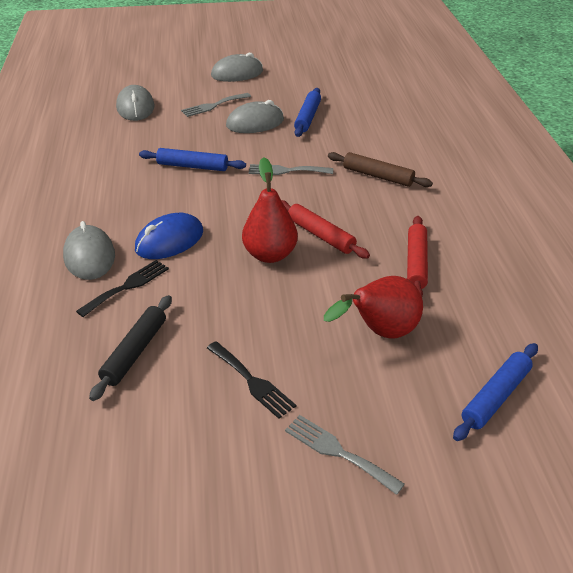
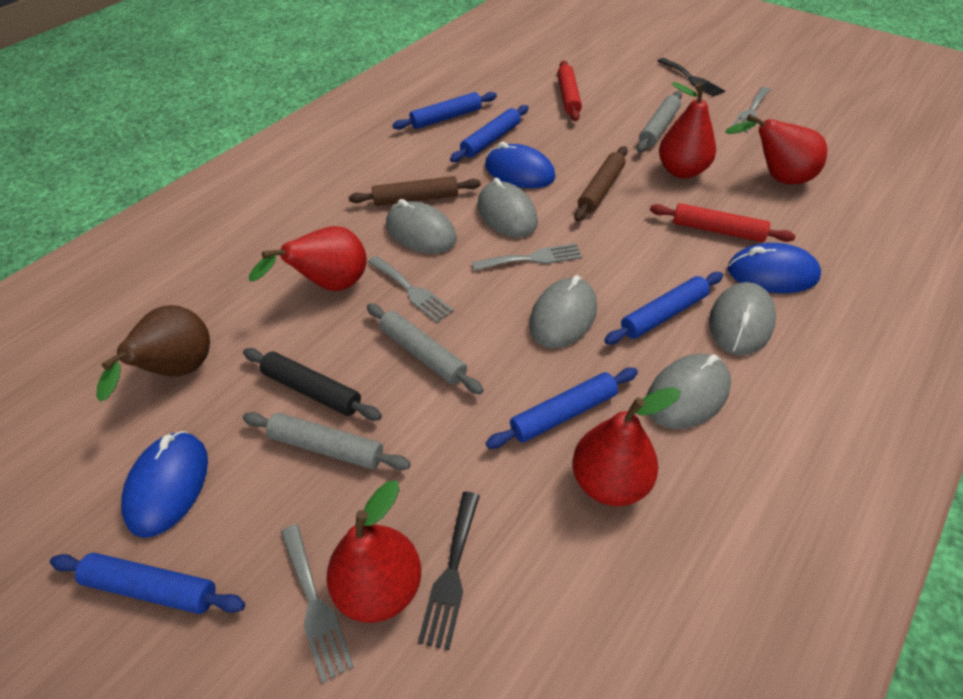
blue mouse: 1 -> 3
blue rolling pin: 3 -> 5
brown pear: 0 -> 1
brown rolling pin: 1 -> 2
grey fork: 3 -> 4
grey mouse: 4 -> 5
grey rolling pin: 0 -> 3
red pear: 2 -> 5

